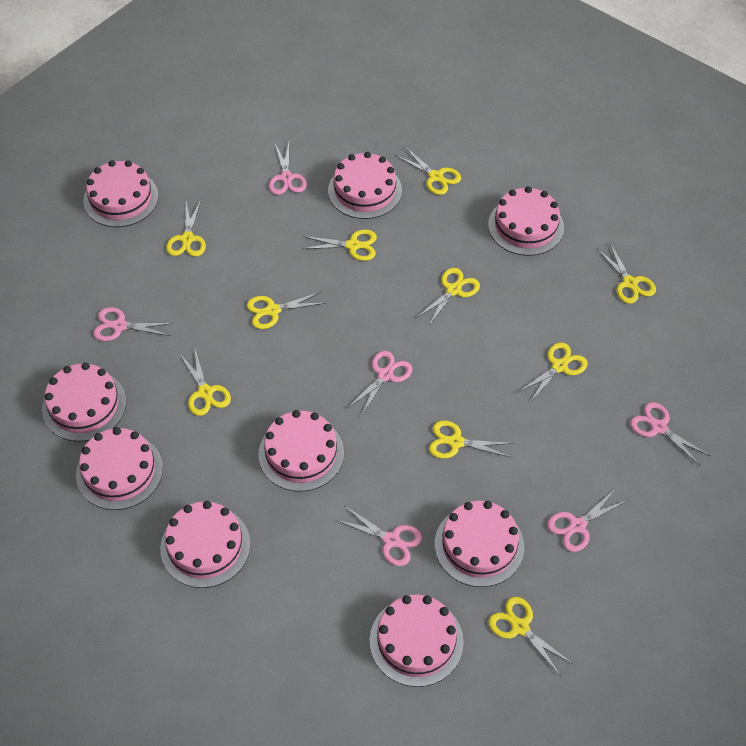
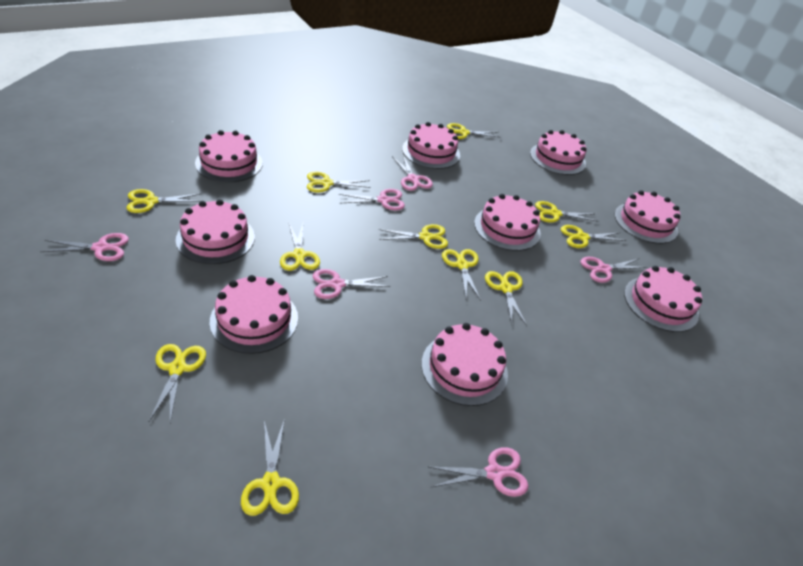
yellow scissors: 10 -> 11

